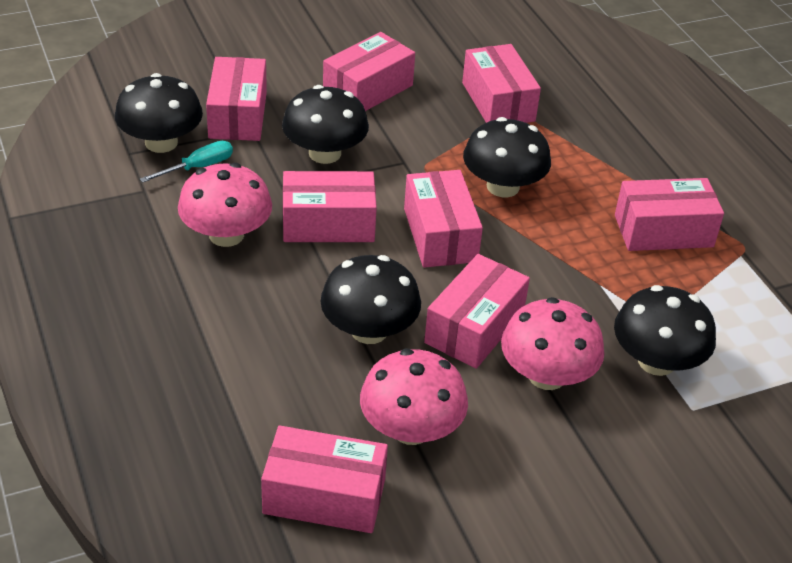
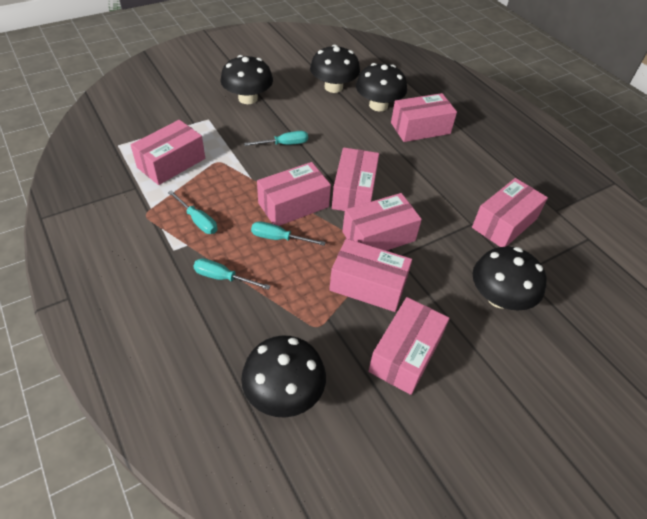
pink mushroom: 3 -> 0
turquoise screwdriver: 1 -> 4

